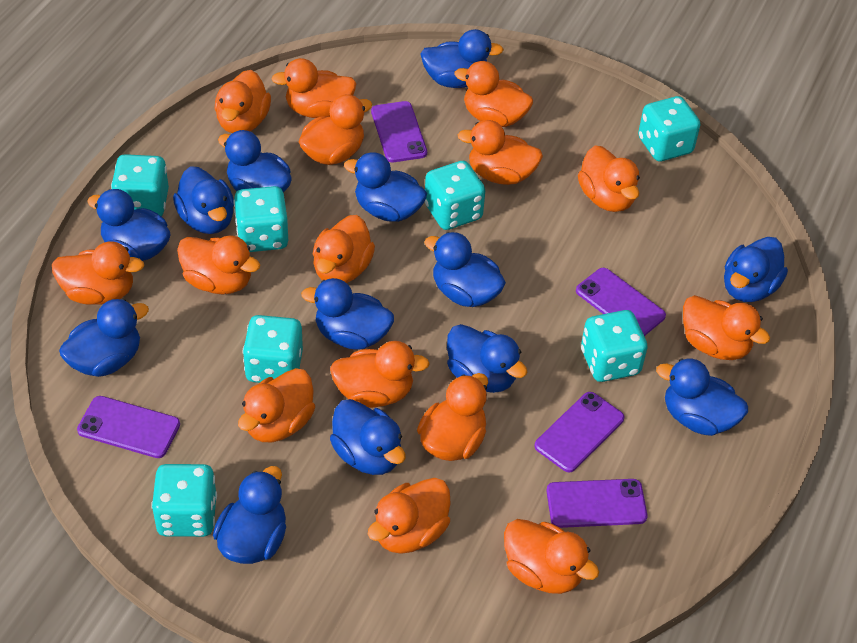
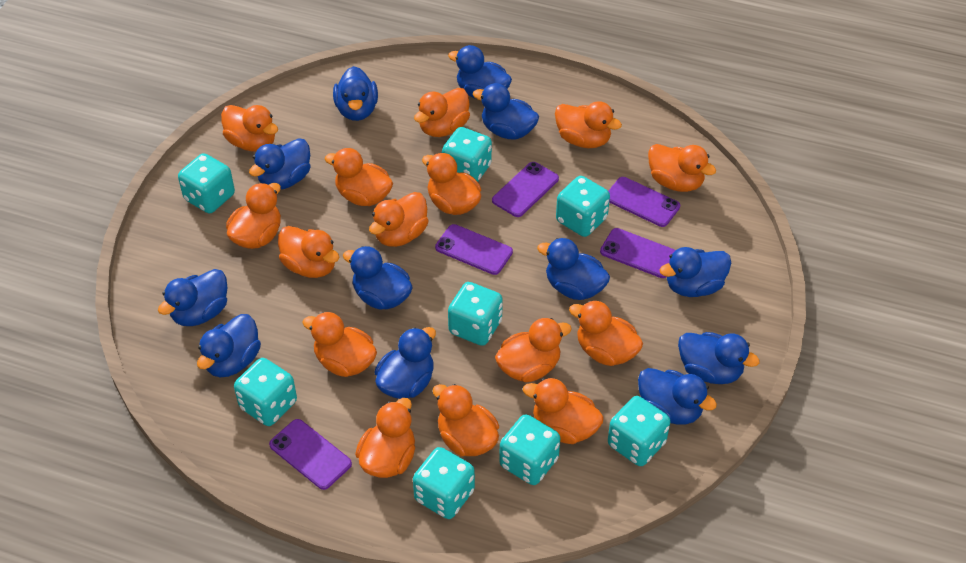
blue duck: 13 -> 12
turquoise dice: 7 -> 8

